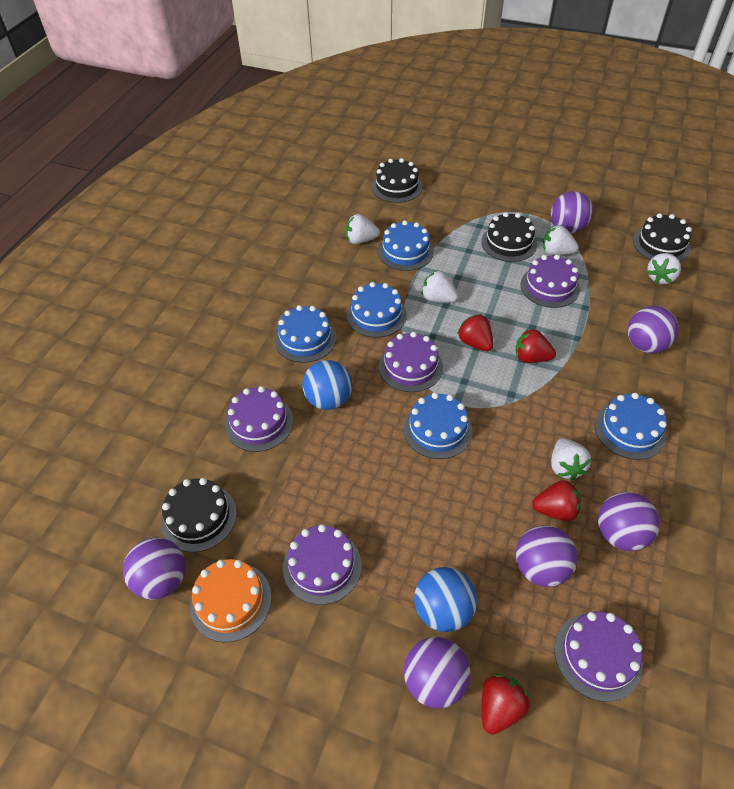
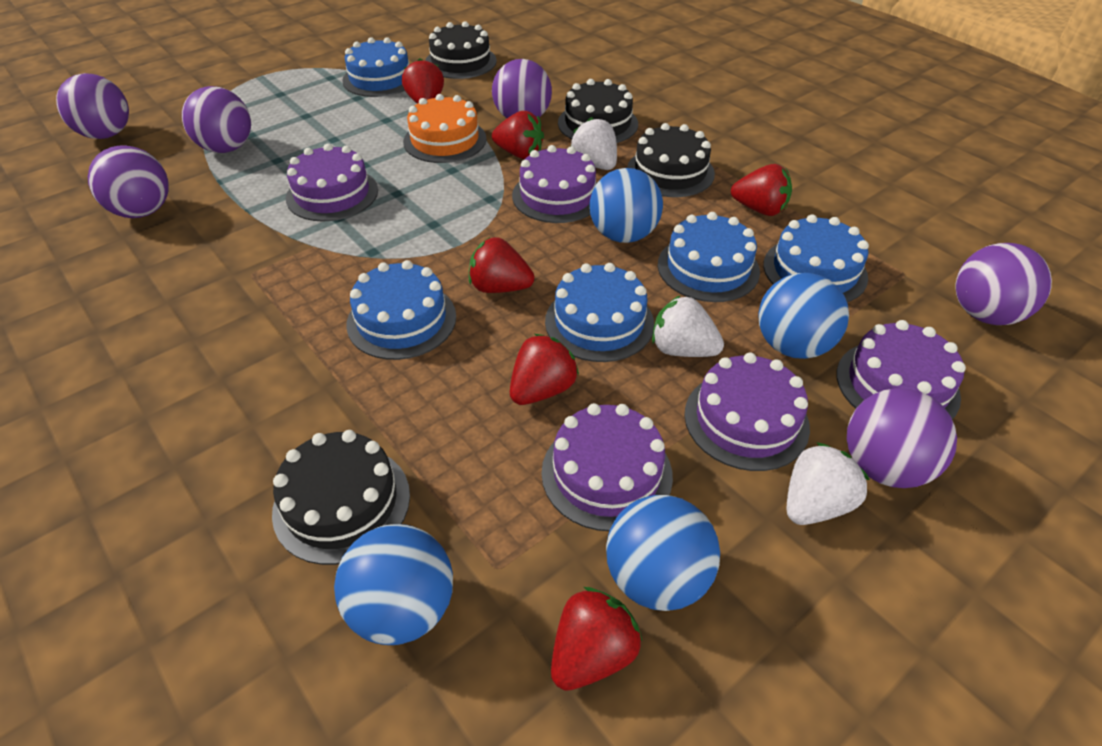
blue ball: 2 -> 4
red strawberry: 4 -> 6
white strawberry: 5 -> 3

